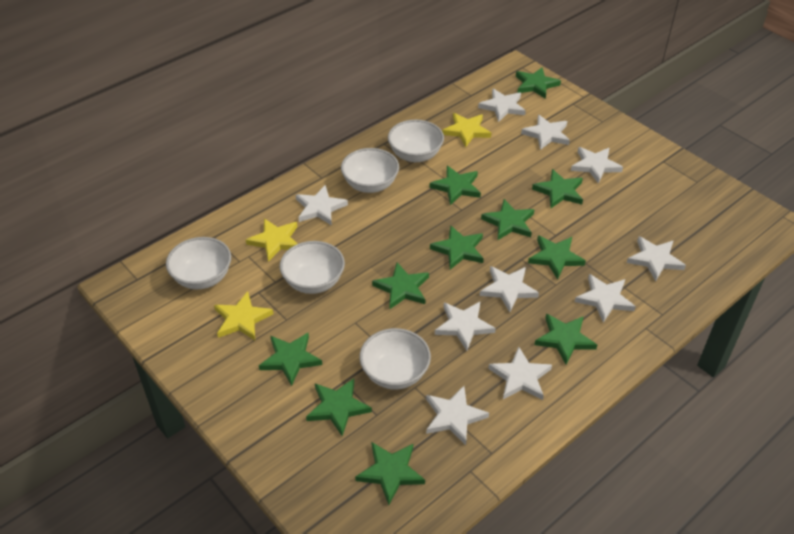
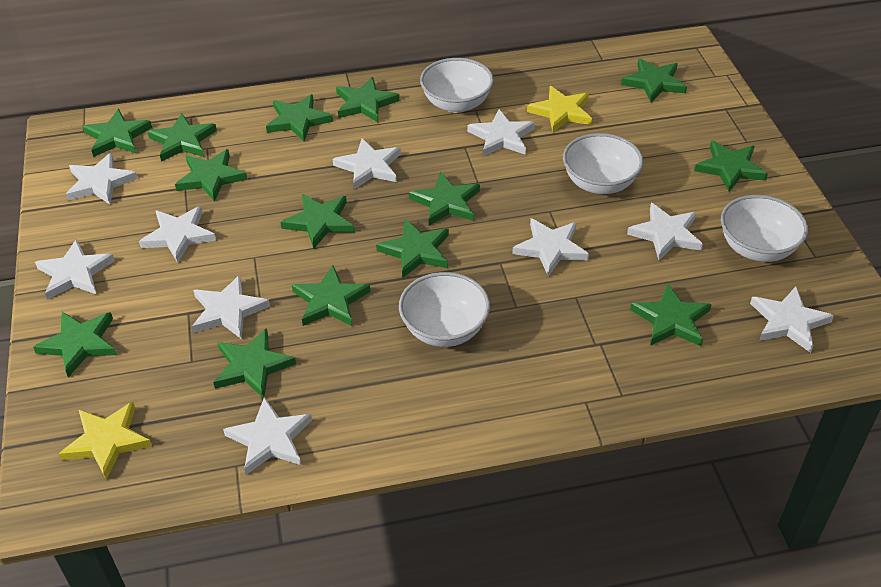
green star: 11 -> 14
white bowl: 5 -> 4
yellow star: 3 -> 2

